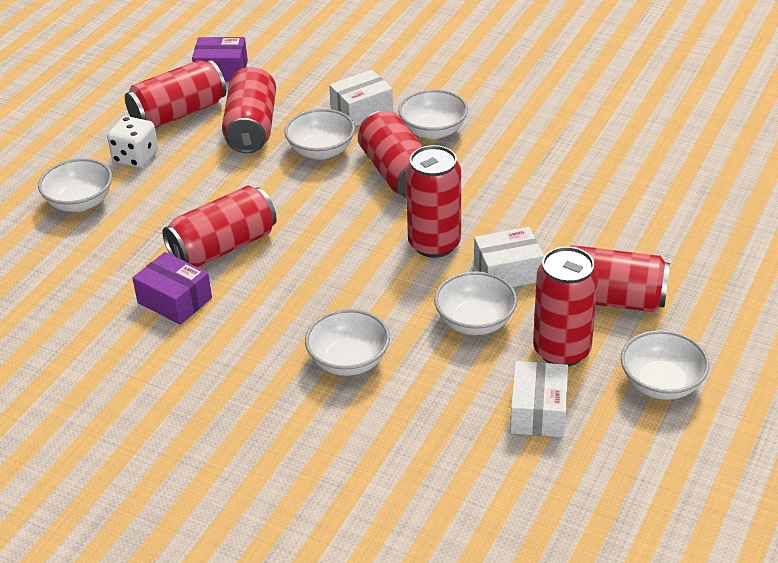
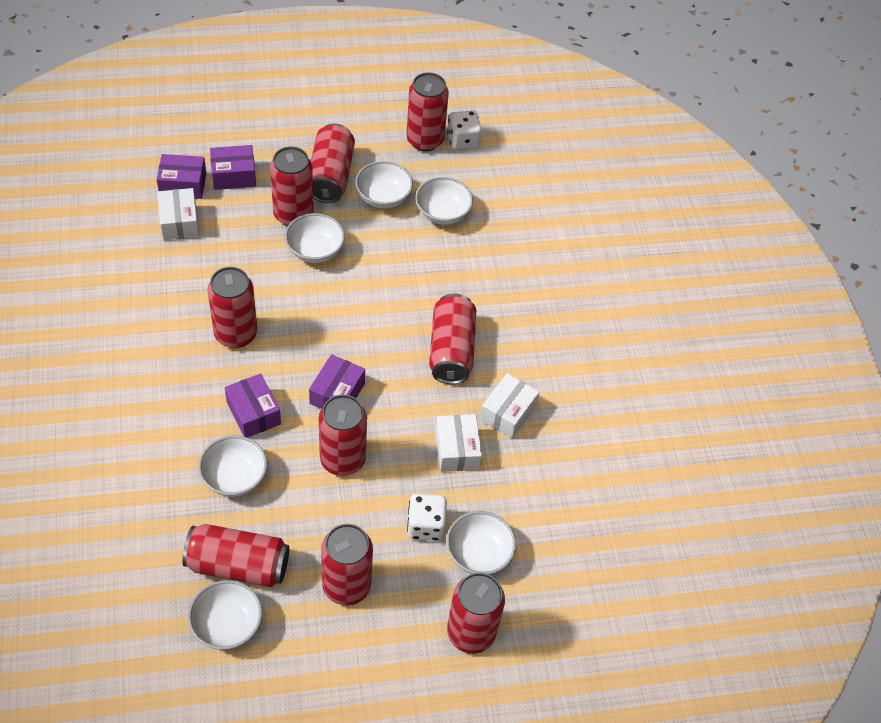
purple box: 2 -> 4
red can: 7 -> 9
white dice: 1 -> 2

